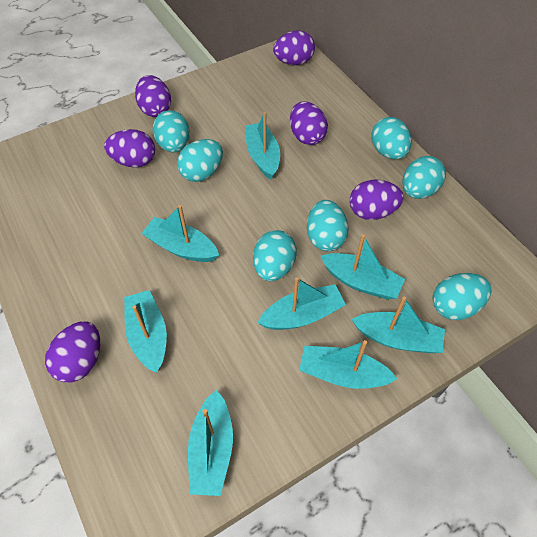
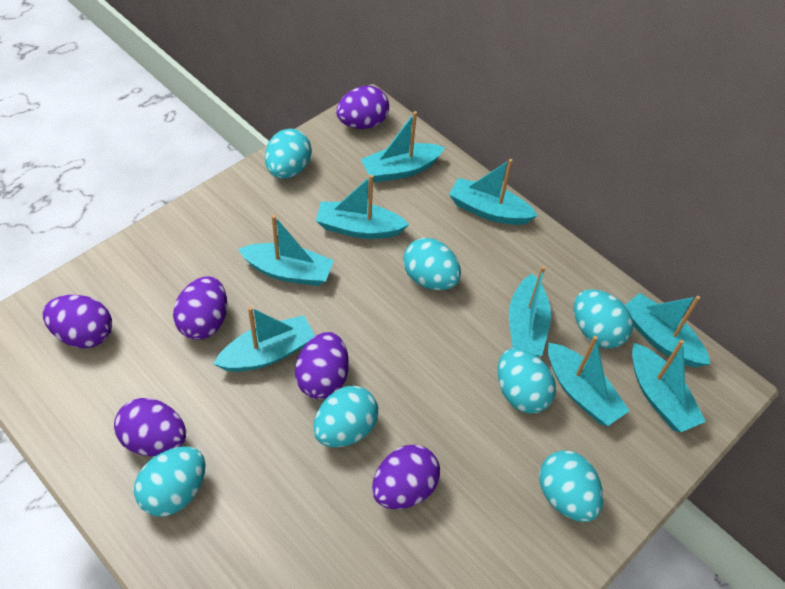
turquoise boat: 8 -> 9

